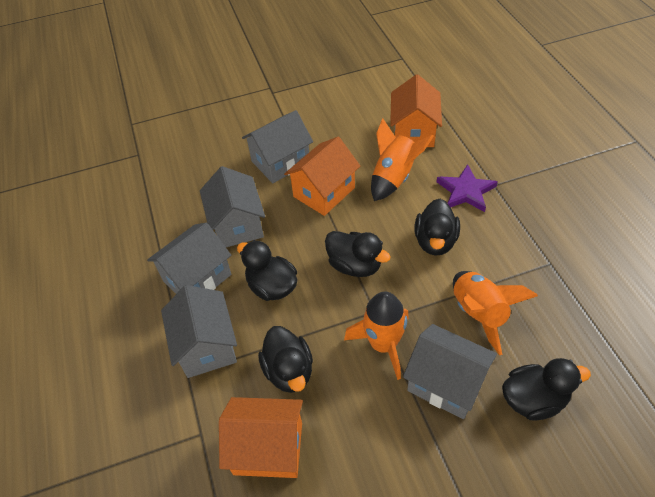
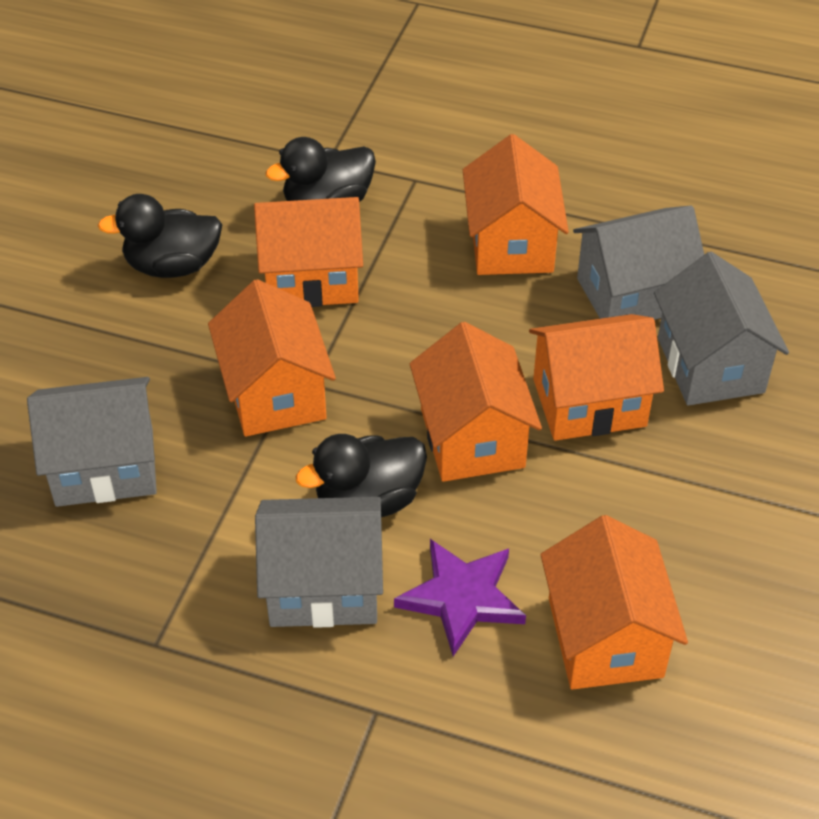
black duck: 5 -> 3
grey house: 5 -> 4
orange house: 3 -> 6
orange rocket: 3 -> 0

